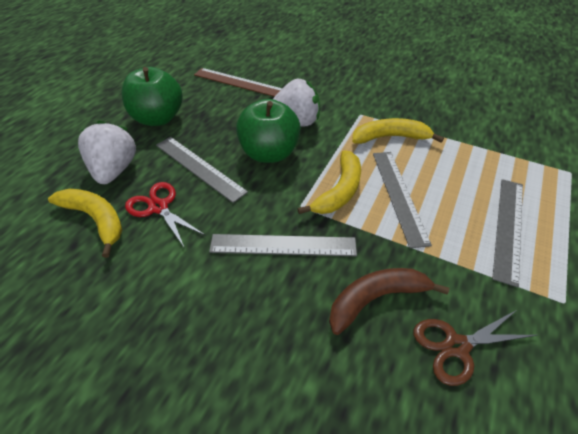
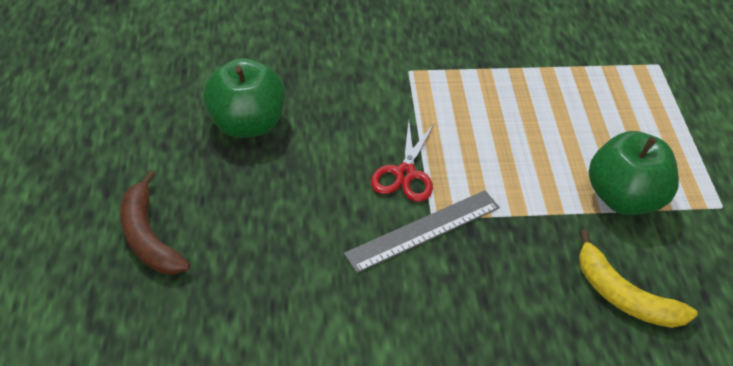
brown ruler: 1 -> 0
brown scissors: 1 -> 0
grey ruler: 4 -> 1
white strawberry: 2 -> 0
yellow banana: 3 -> 1

